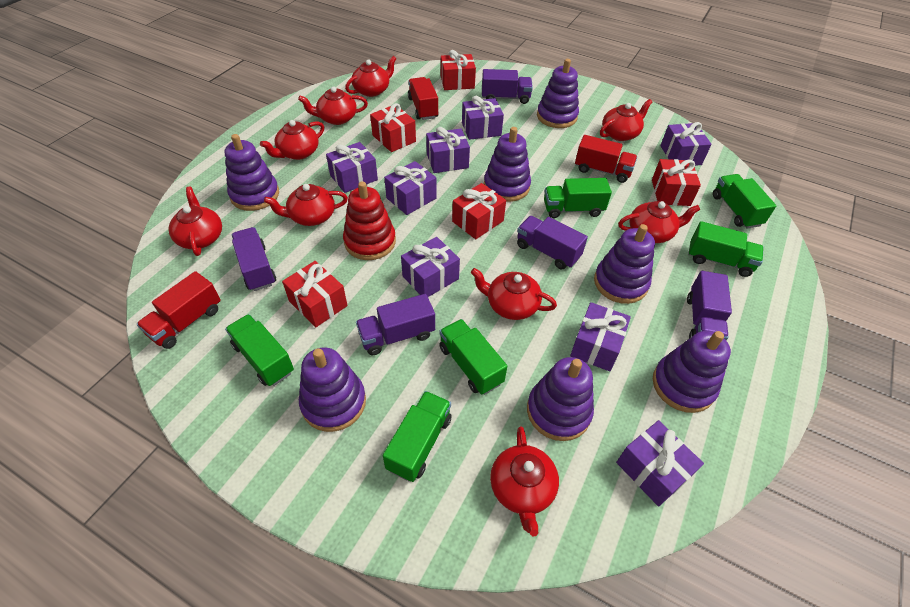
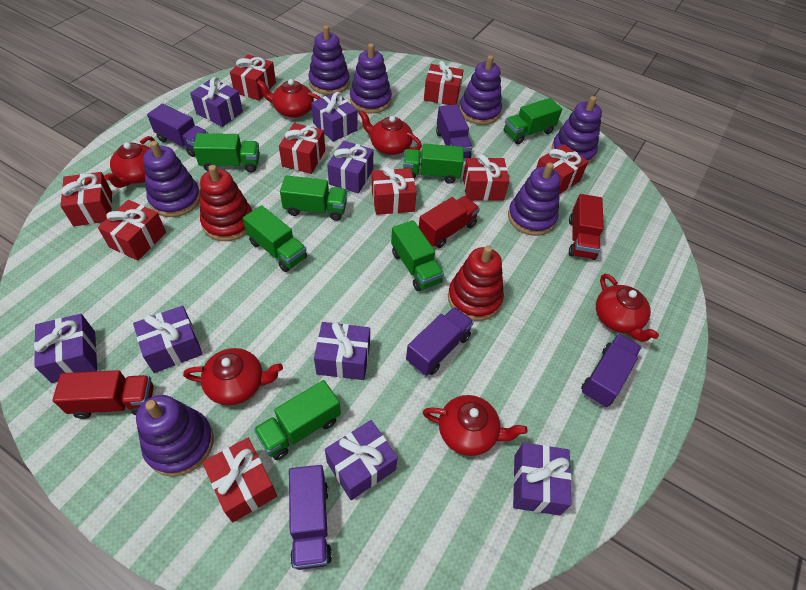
green truck: 6 -> 7
red gift: 5 -> 9
red stacking toy: 1 -> 2
red teapot: 9 -> 6

